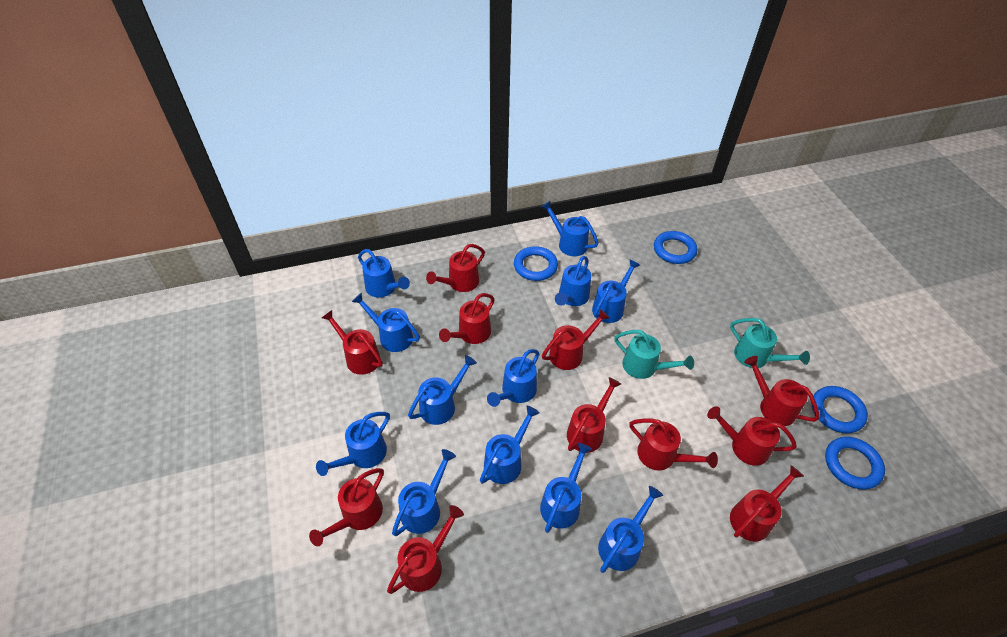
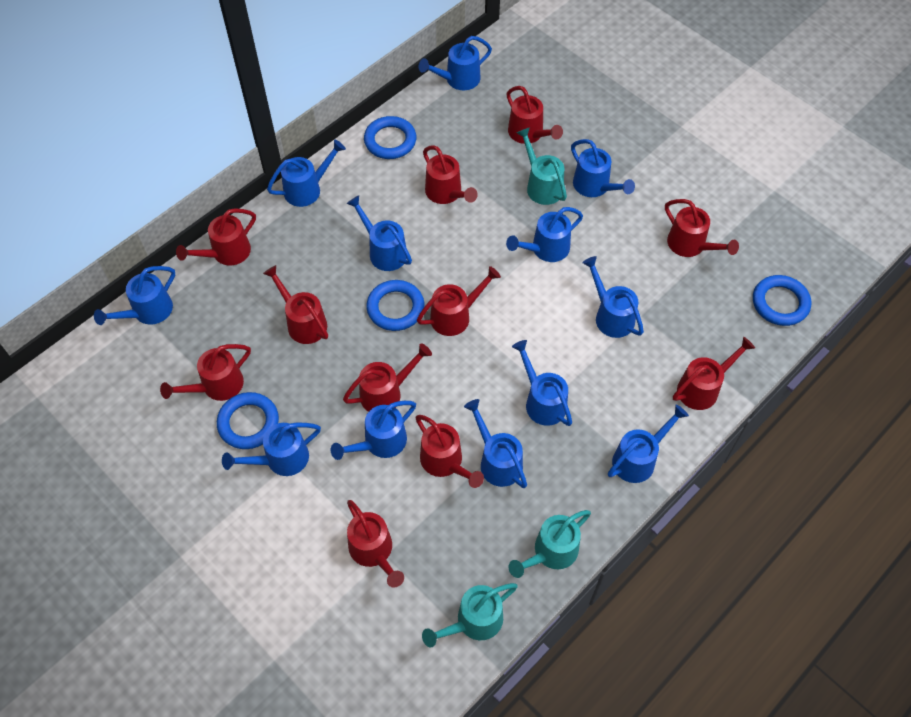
turquoise watering can: 2 -> 3

